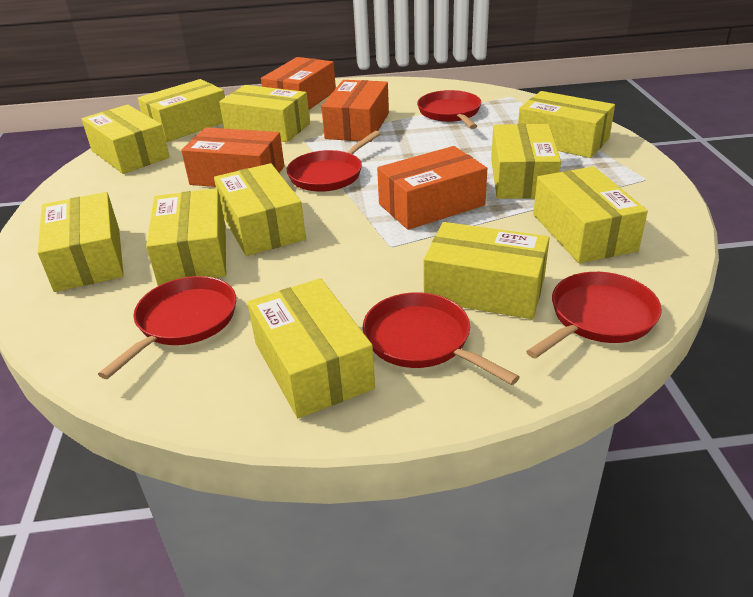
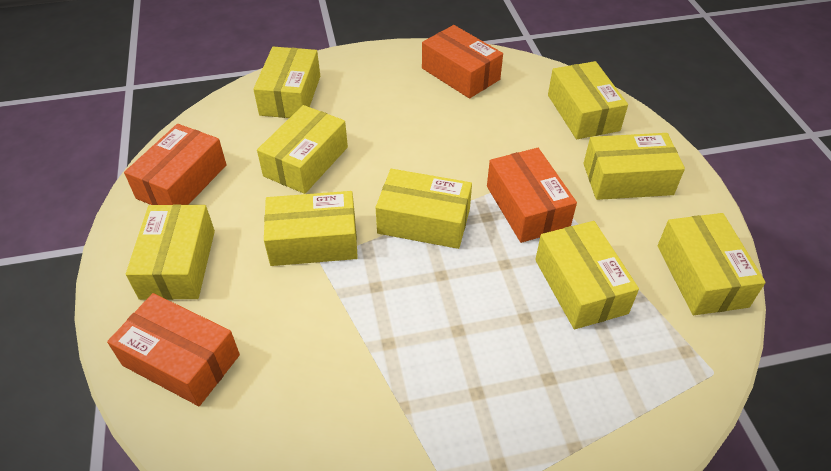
red pan: 5 -> 0
yellow box: 11 -> 9

